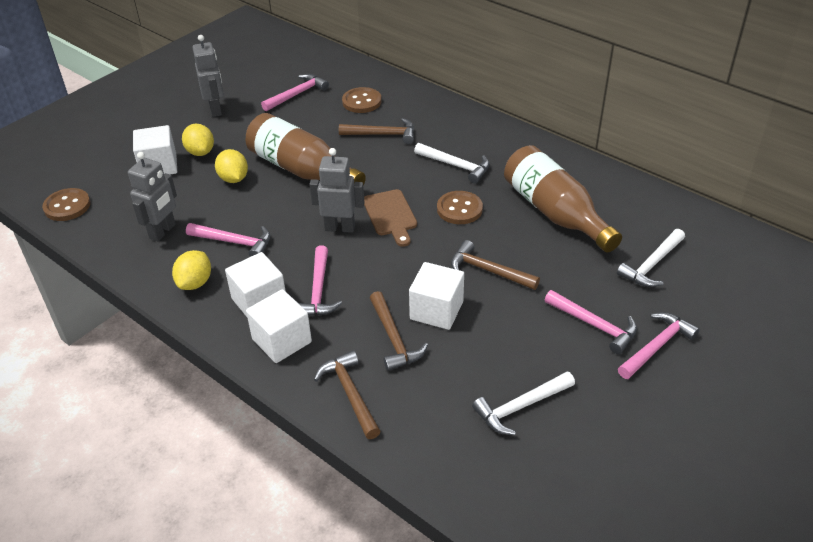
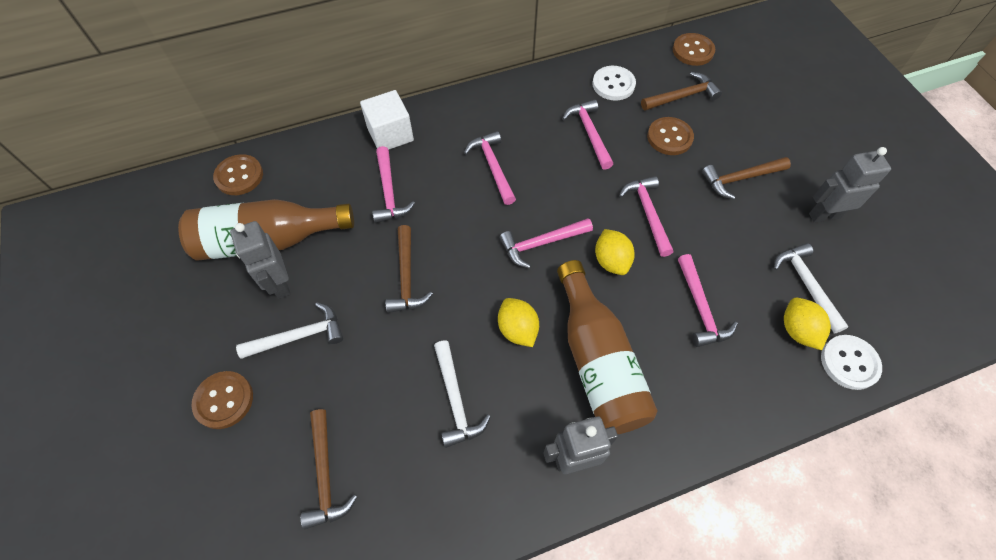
brown button: 3 -> 4
brown cutting board: 1 -> 0
pink hammer: 5 -> 6
white button: 0 -> 2
white cube: 4 -> 1

